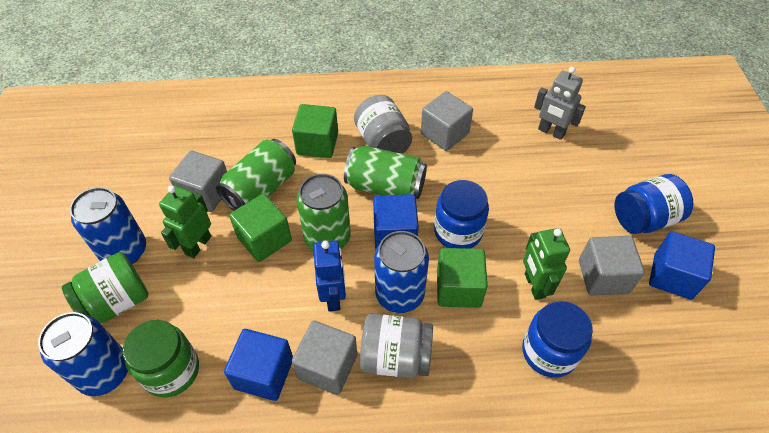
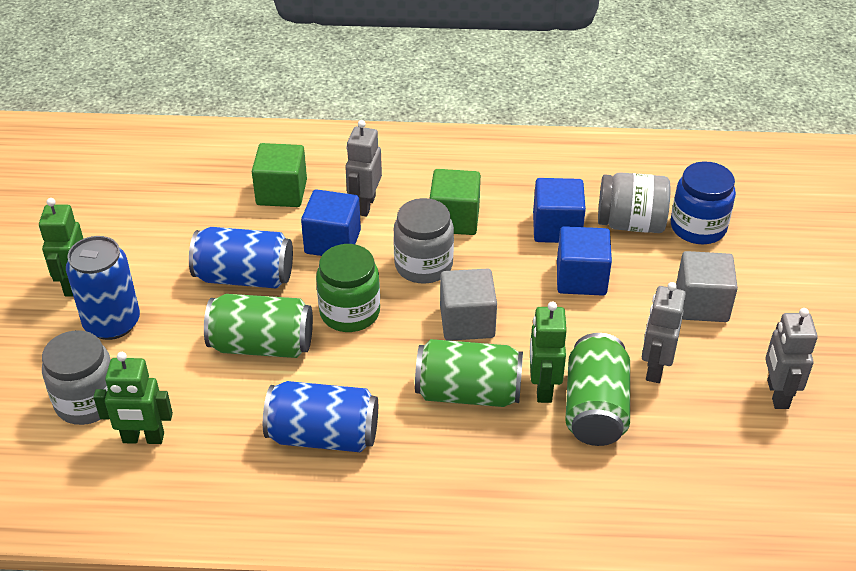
blue jar: 3 -> 1
blue robot: 1 -> 0
green cube: 3 -> 2
green jar: 2 -> 1
green robot: 2 -> 3
grey cube: 4 -> 2
grey jar: 2 -> 3
grey robot: 1 -> 3

